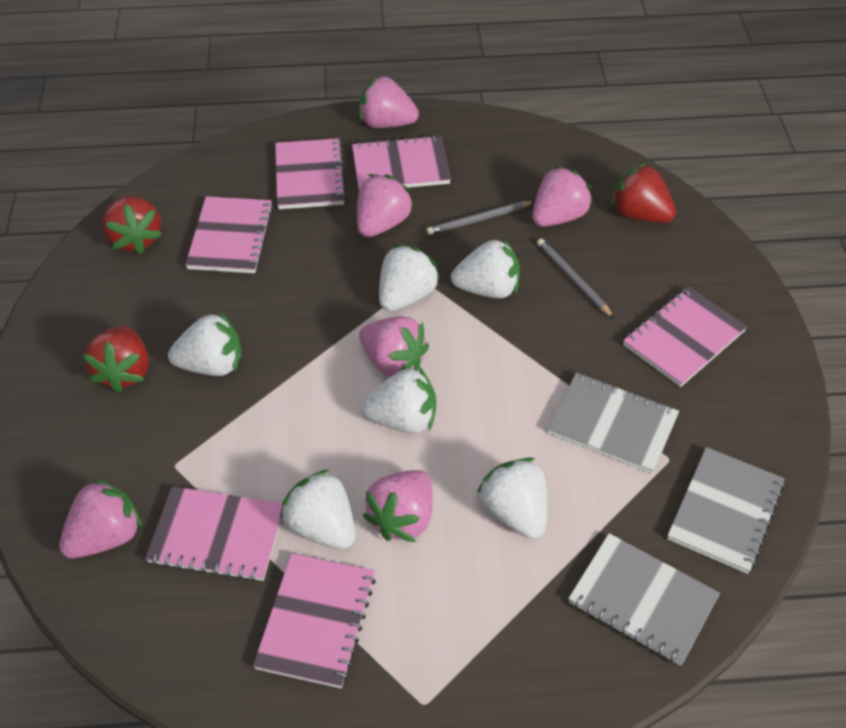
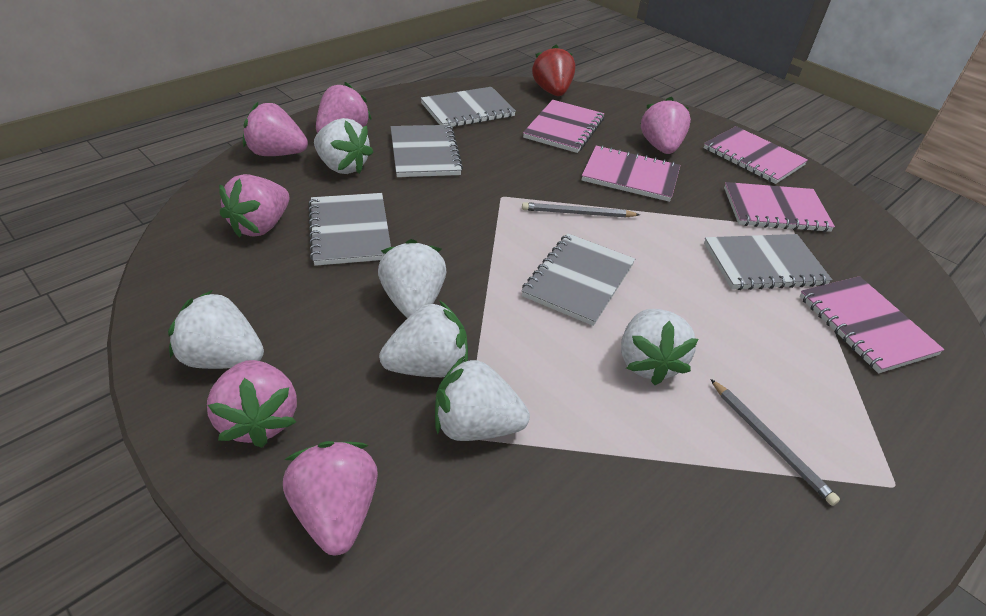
grey notebook: 3 -> 5
pink notebook: 6 -> 5
red strawberry: 3 -> 1

